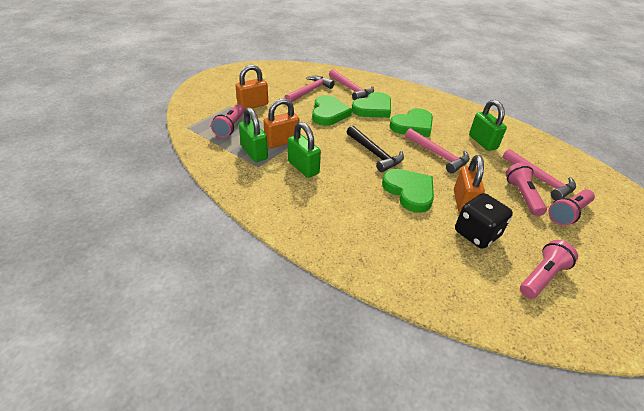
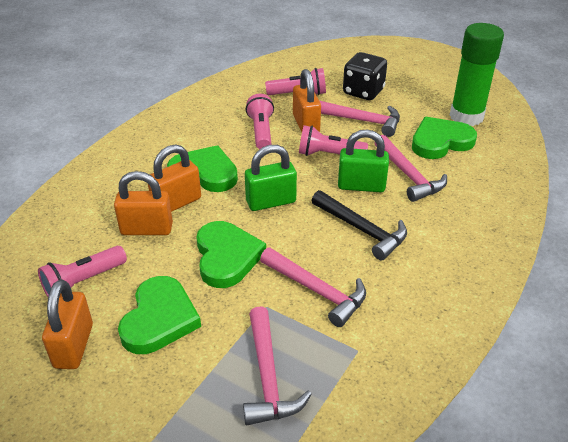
green glue stick: 0 -> 1
green padlock: 3 -> 2
orange padlock: 3 -> 4

